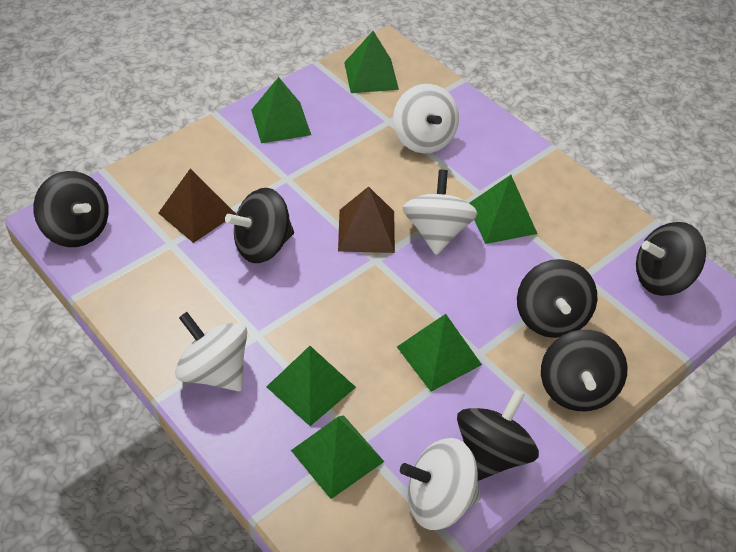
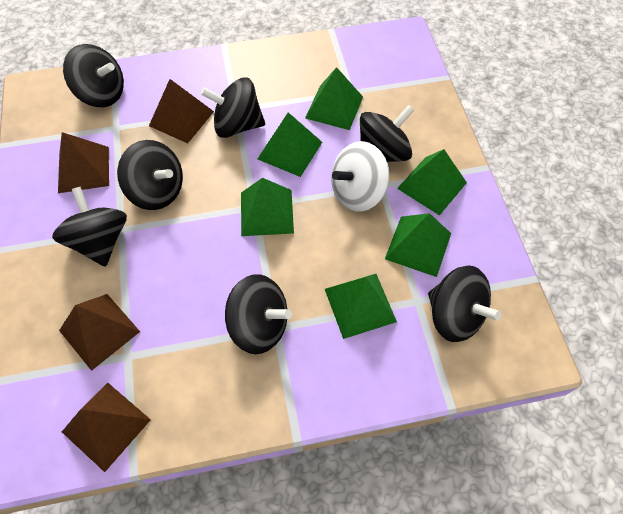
black spinning top: 6 -> 7
brown pyramid: 2 -> 4
white spinning top: 4 -> 1

